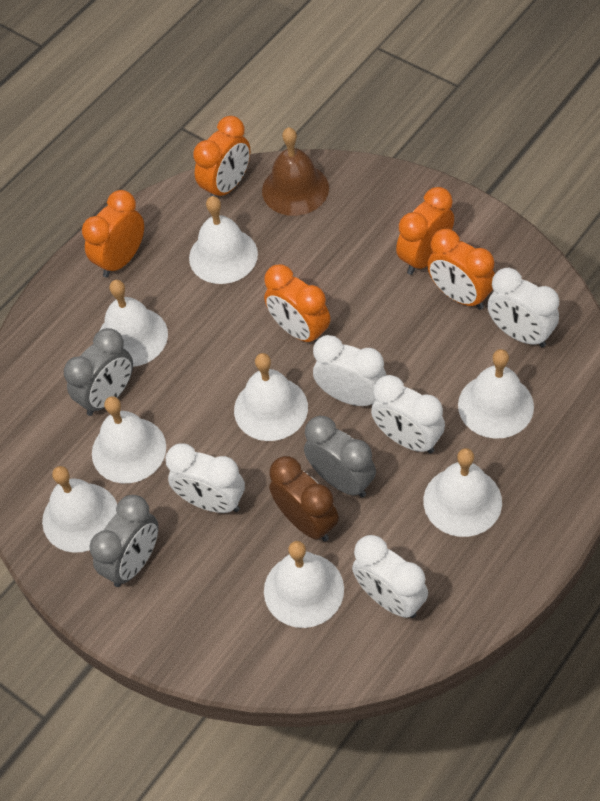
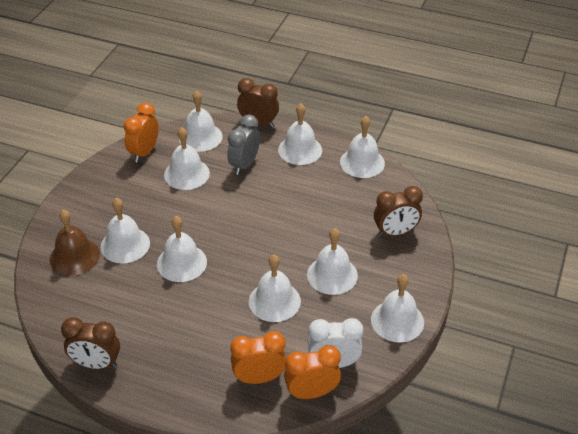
brown clock: 1 -> 3
grey clock: 3 -> 1
orange clock: 5 -> 3
white bell: 8 -> 9
white clock: 5 -> 1

